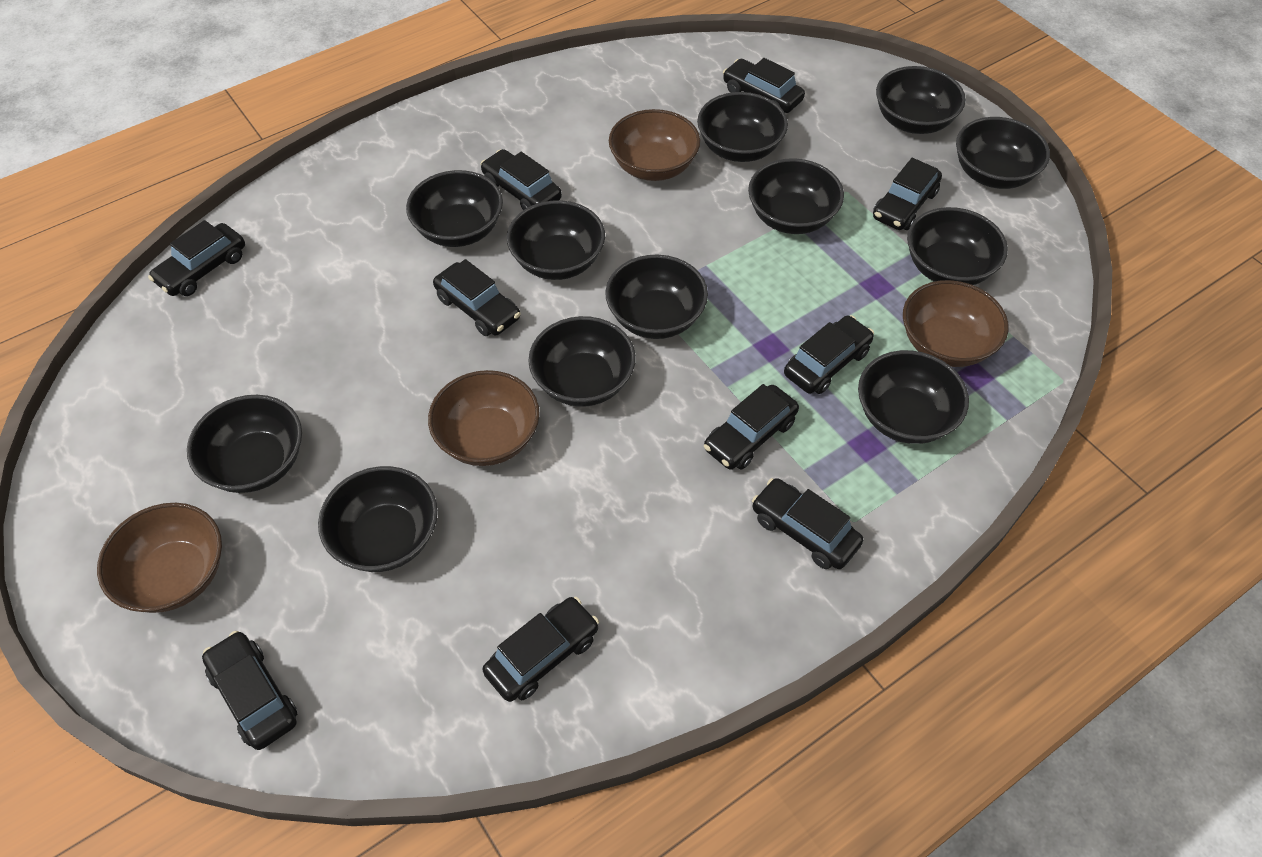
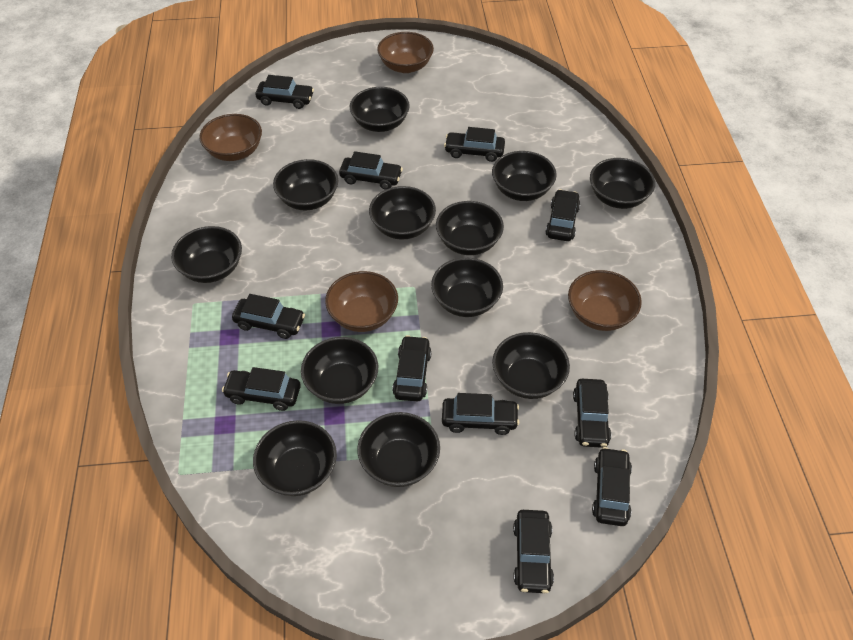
black car: 10 -> 11

